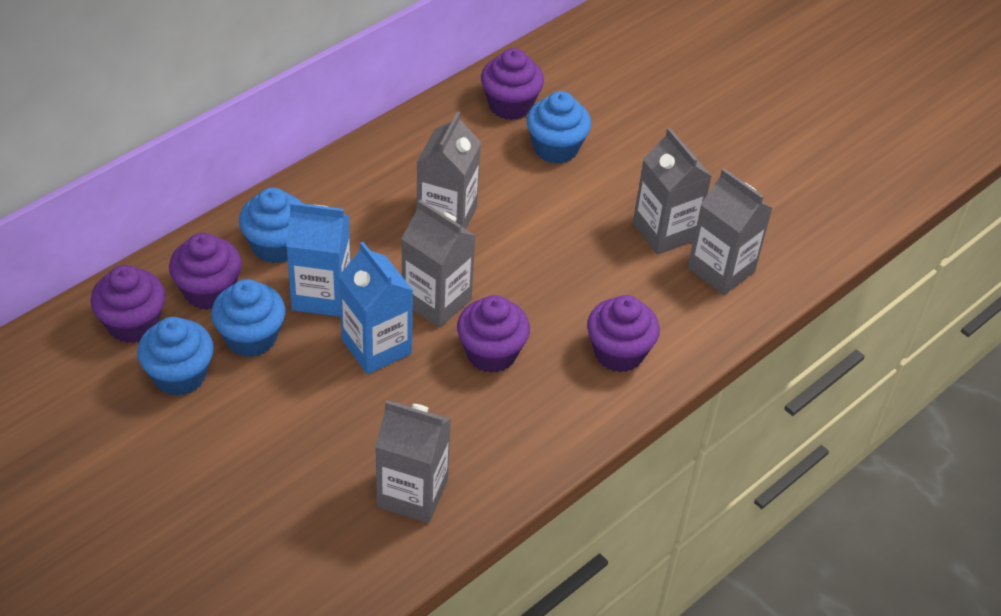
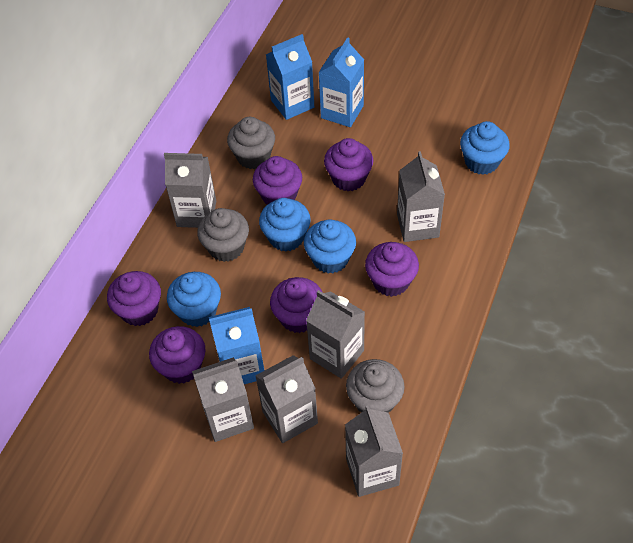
blue carton: 2 -> 3
grey carton: 5 -> 6
grey cupcake: 0 -> 3
purple cupcake: 5 -> 6

